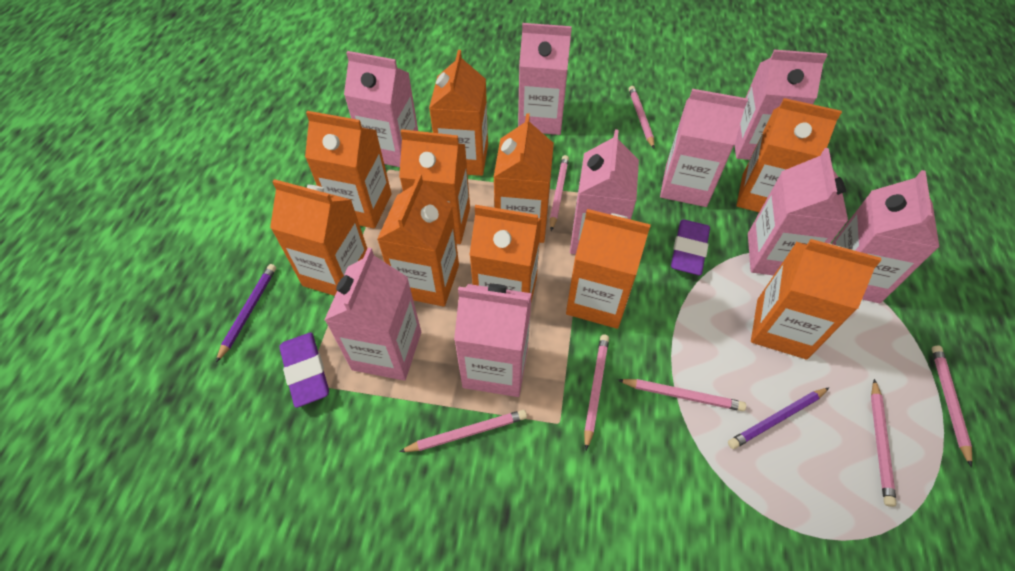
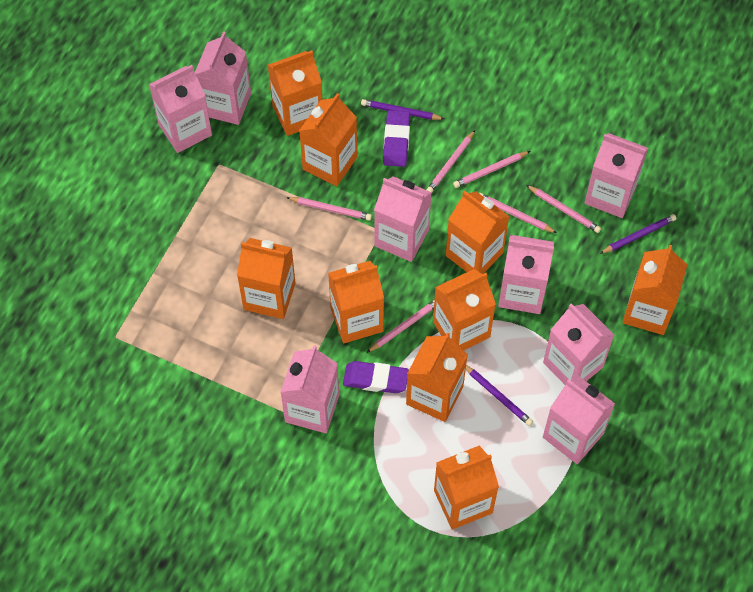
orange carton: 10 -> 9
pink carton: 9 -> 8
pink pencil: 7 -> 6
purple pencil: 2 -> 3

